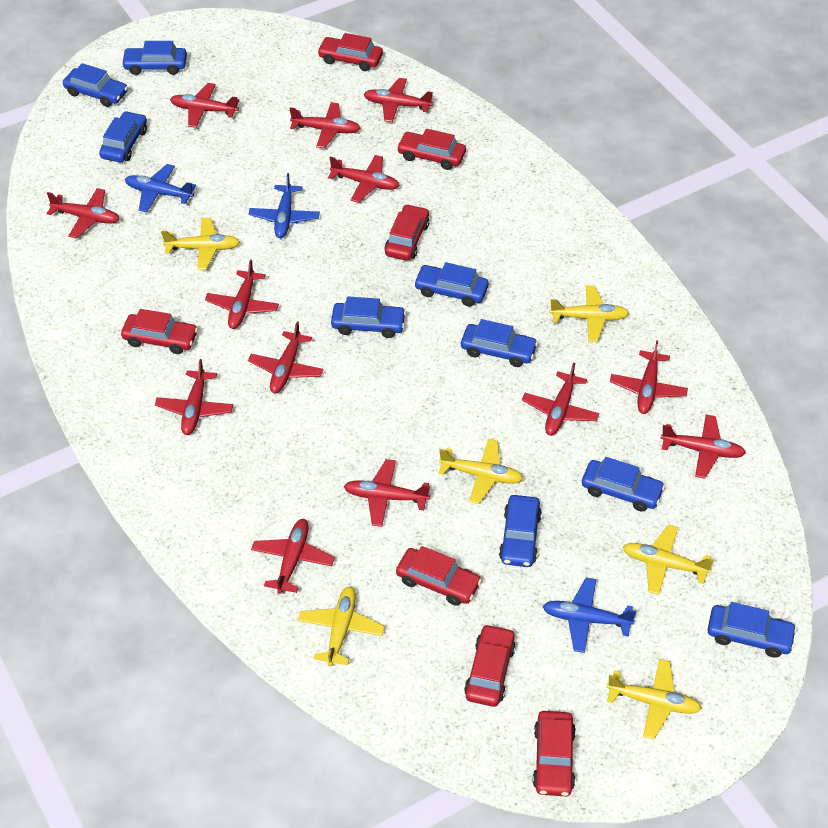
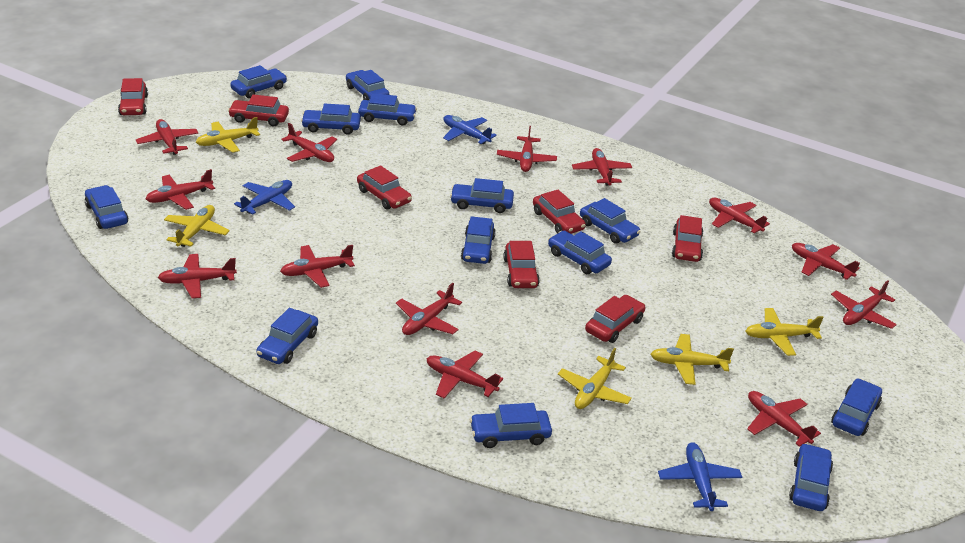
blue car: 9 -> 13
yellow plane: 6 -> 5

